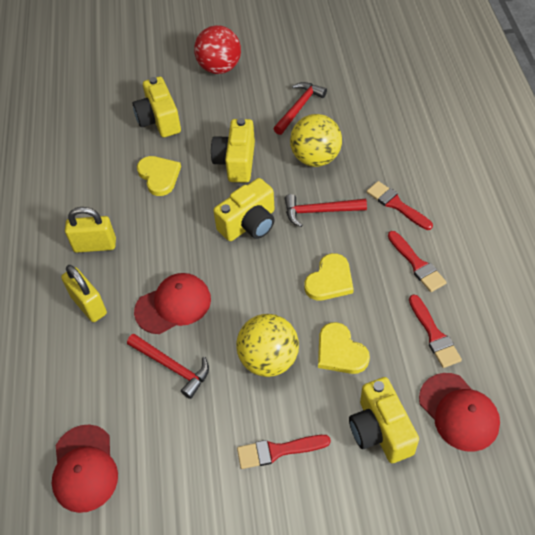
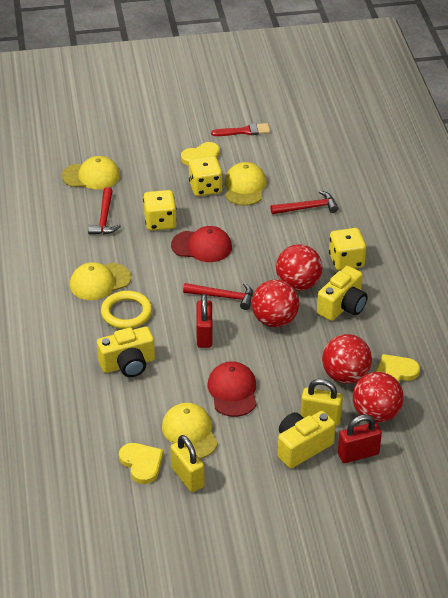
red ball: 1 -> 4
red brush: 4 -> 1
red cap: 3 -> 2
red padlock: 0 -> 2
yellow ball: 2 -> 0
yellow camera: 4 -> 3
yellow cap: 0 -> 4
yellow dice: 0 -> 3
yellow ring: 0 -> 1

